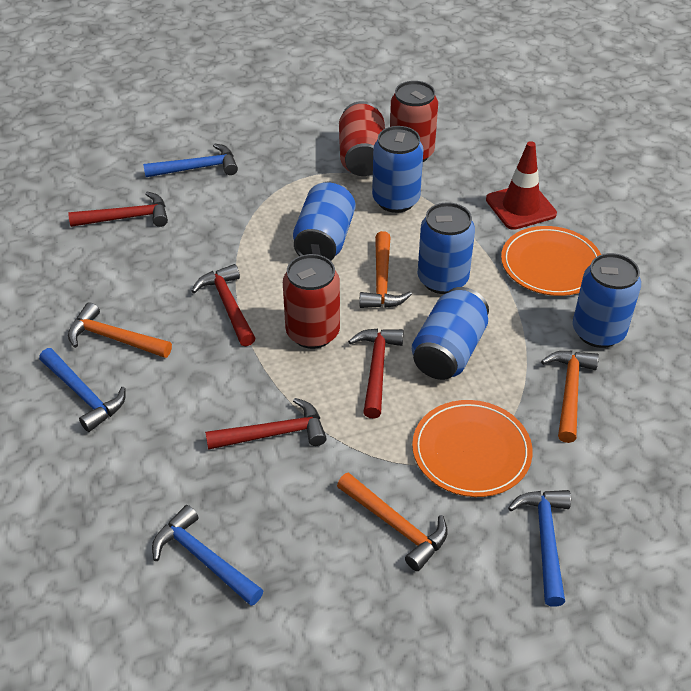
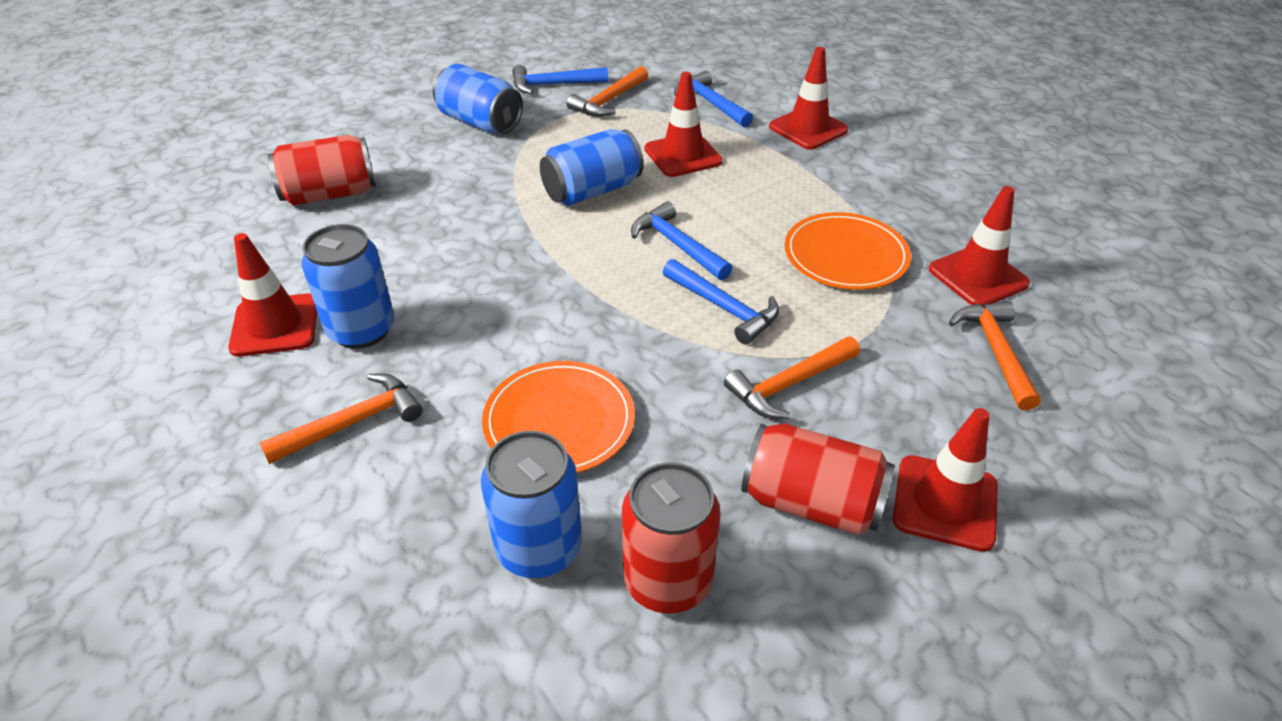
blue can: 5 -> 4
red hammer: 4 -> 0
red traffic cone: 1 -> 5

